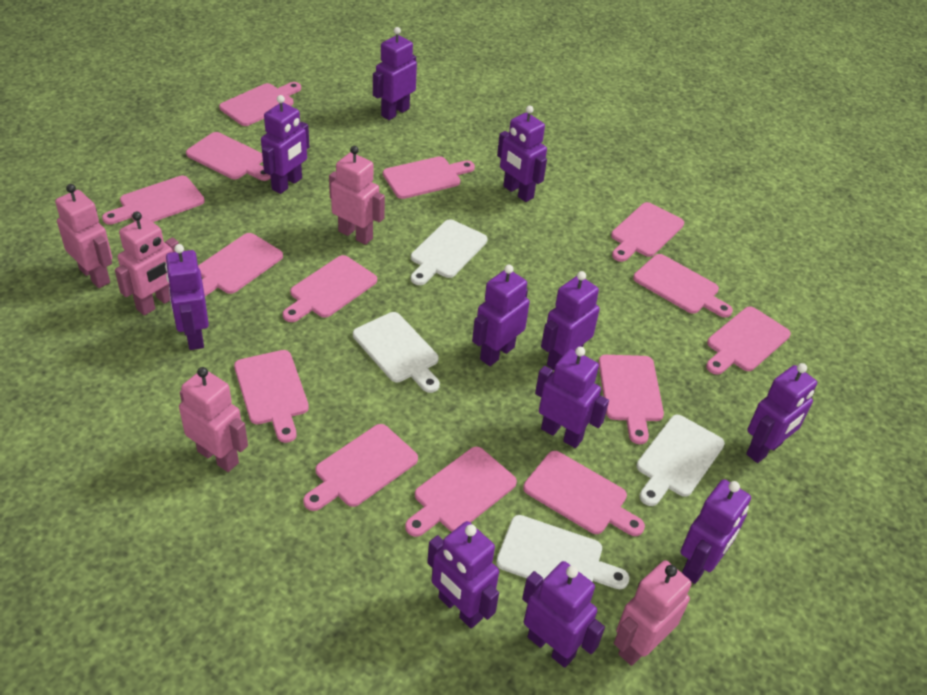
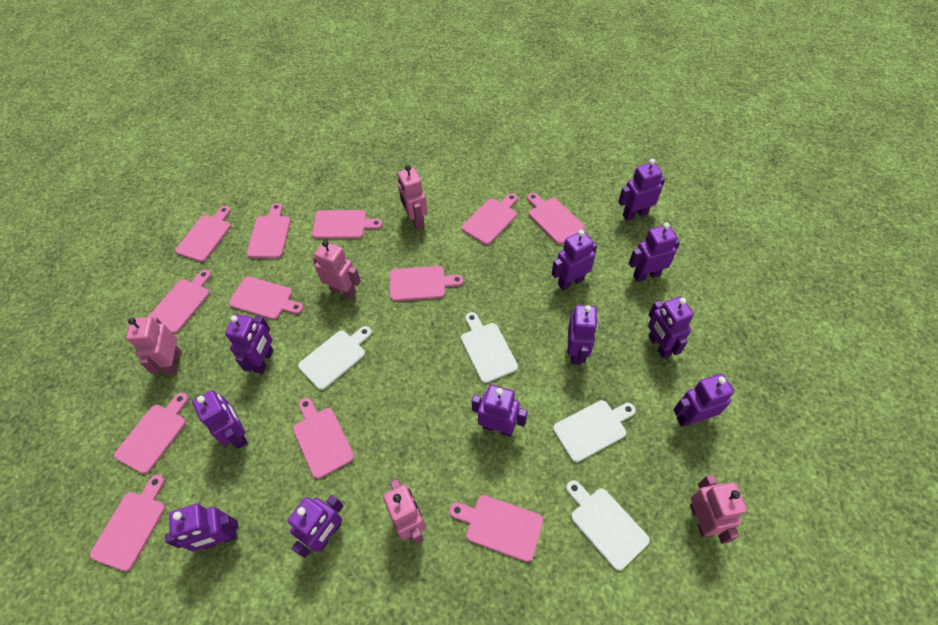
pink cutting board: 14 -> 12

